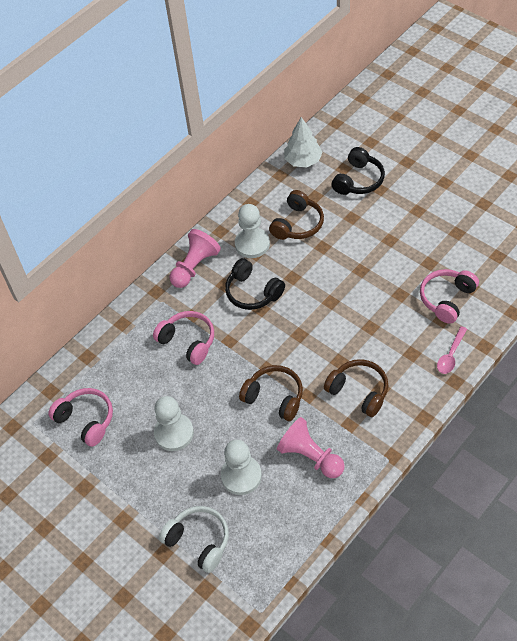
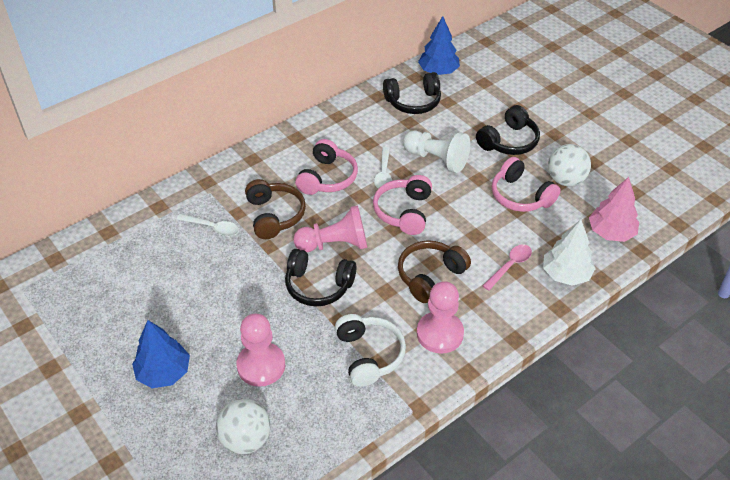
black headphones: 2 -> 3
blue tree: 0 -> 2
brown headphones: 3 -> 2
pink pawn: 2 -> 3
pink tree: 0 -> 1
white ball: 0 -> 2
white pawn: 3 -> 1
white spoon: 0 -> 2

